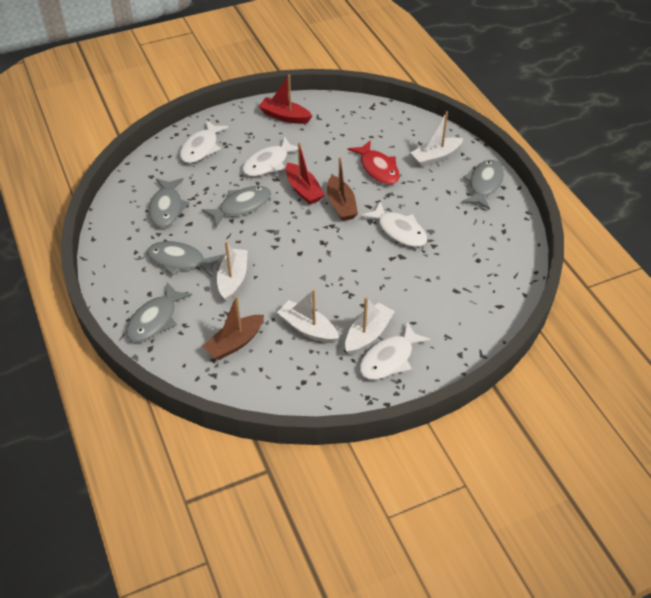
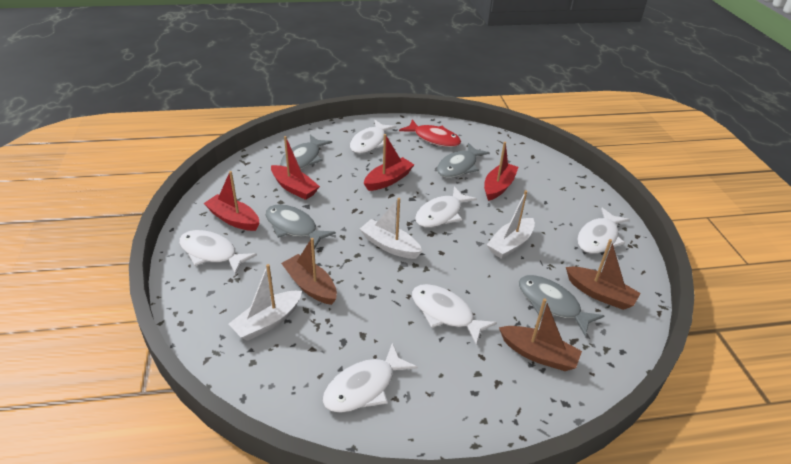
brown boat: 2 -> 3
grey fish: 5 -> 4
red boat: 2 -> 4
white boat: 4 -> 3
white fish: 4 -> 6

